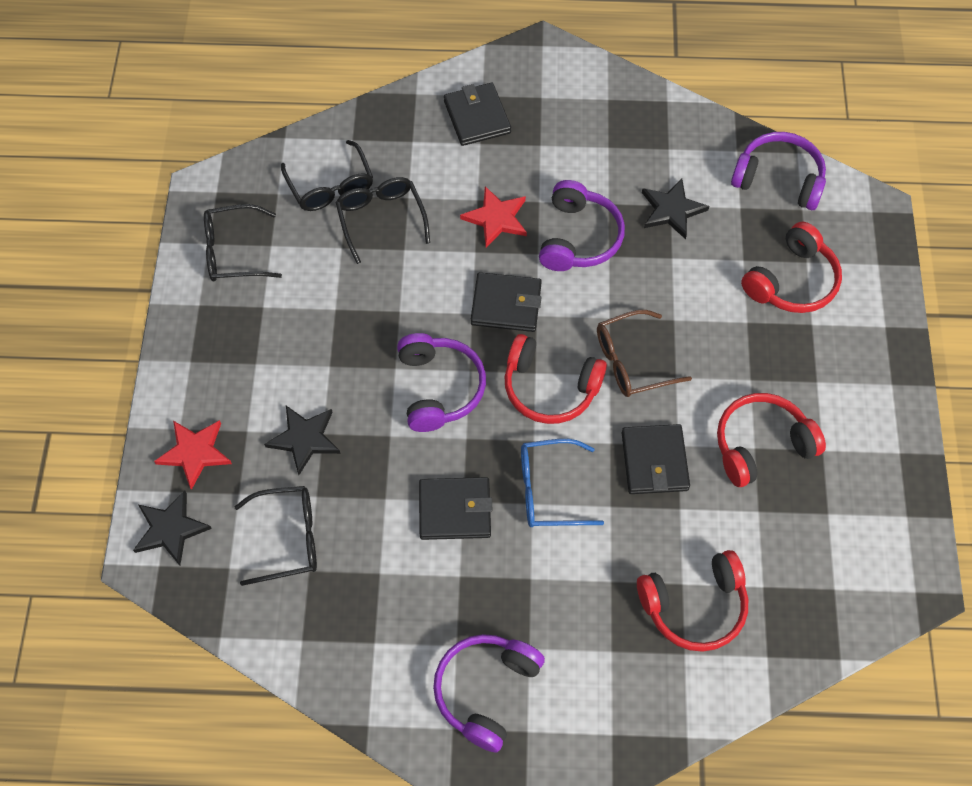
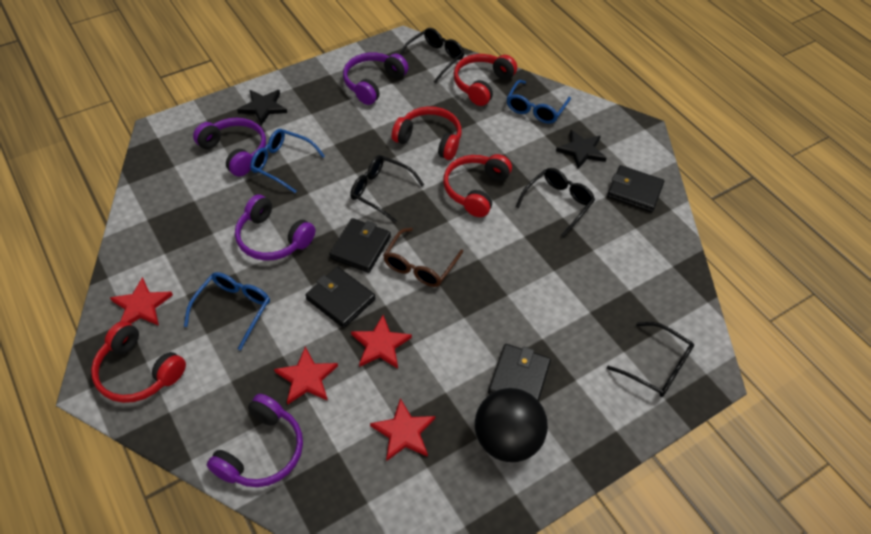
black ball: 0 -> 1
black star: 3 -> 2
blue glasses: 1 -> 3
red star: 2 -> 4

